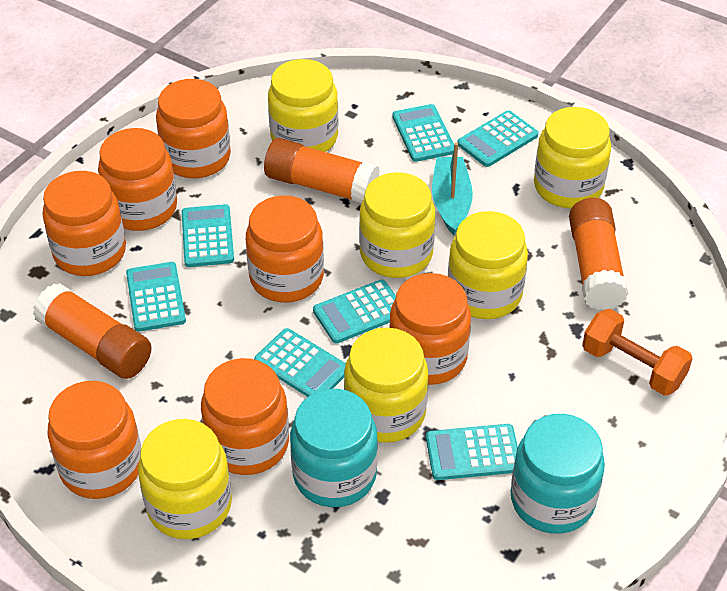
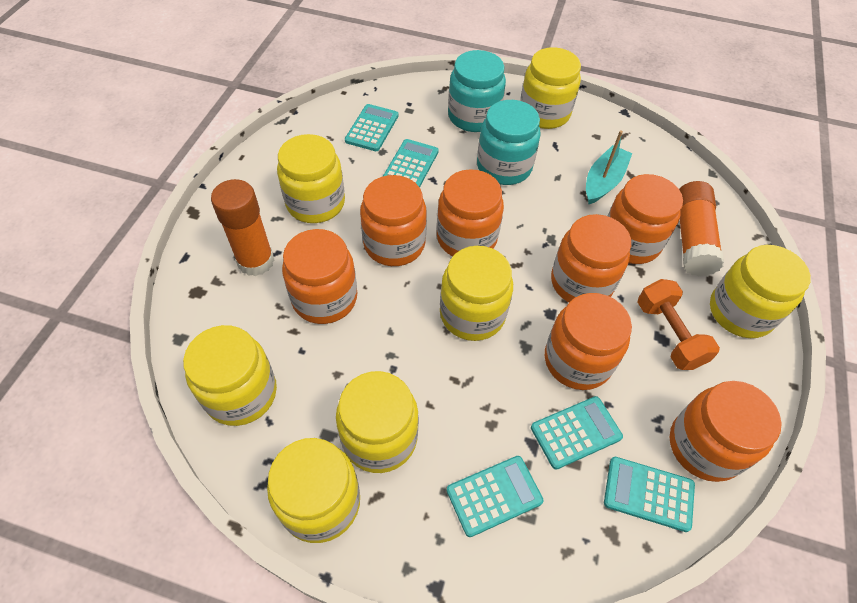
orange glue stick: 3 -> 2
turquoise calculator: 7 -> 5
yellow jar: 6 -> 7

